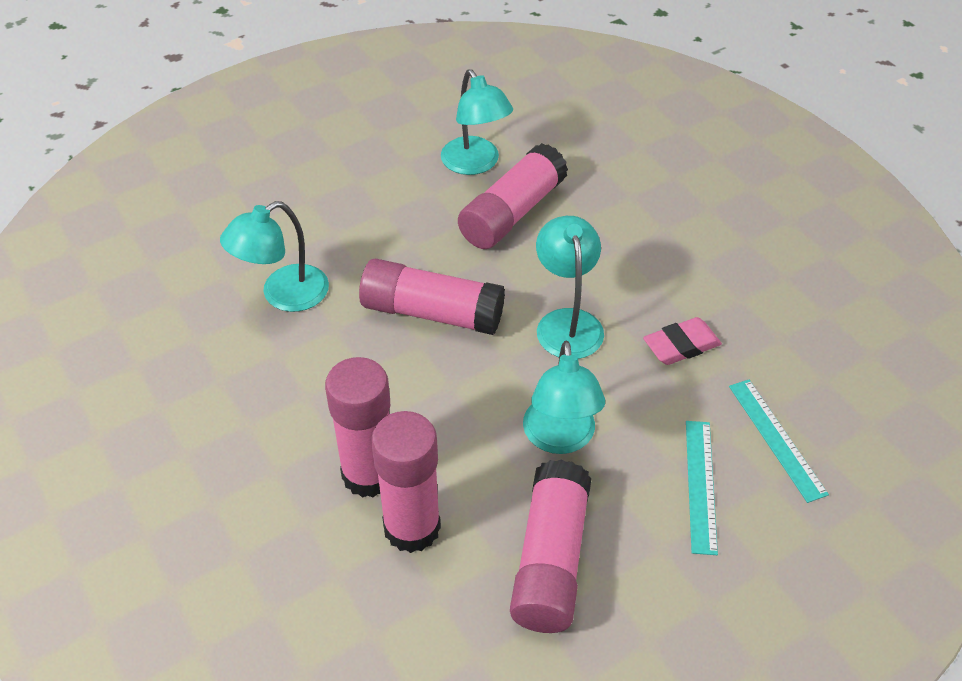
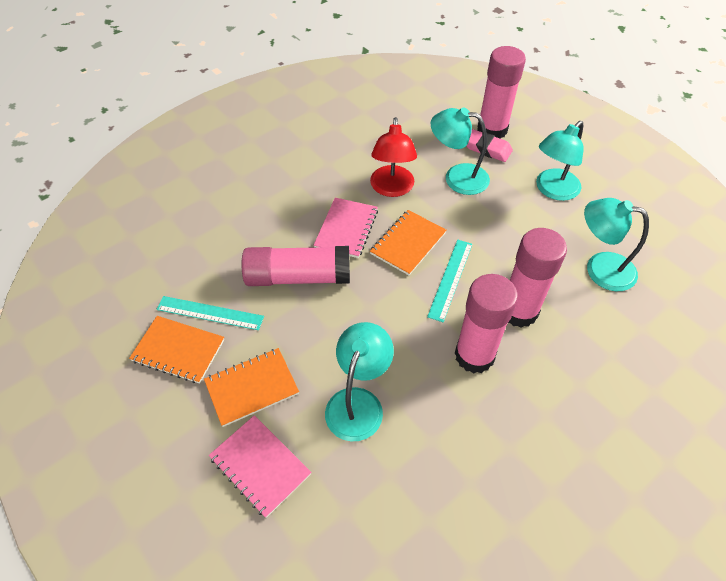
orange notebook: 0 -> 3
pink glue stick: 5 -> 4
pink notebook: 0 -> 2
red lamp: 0 -> 1

